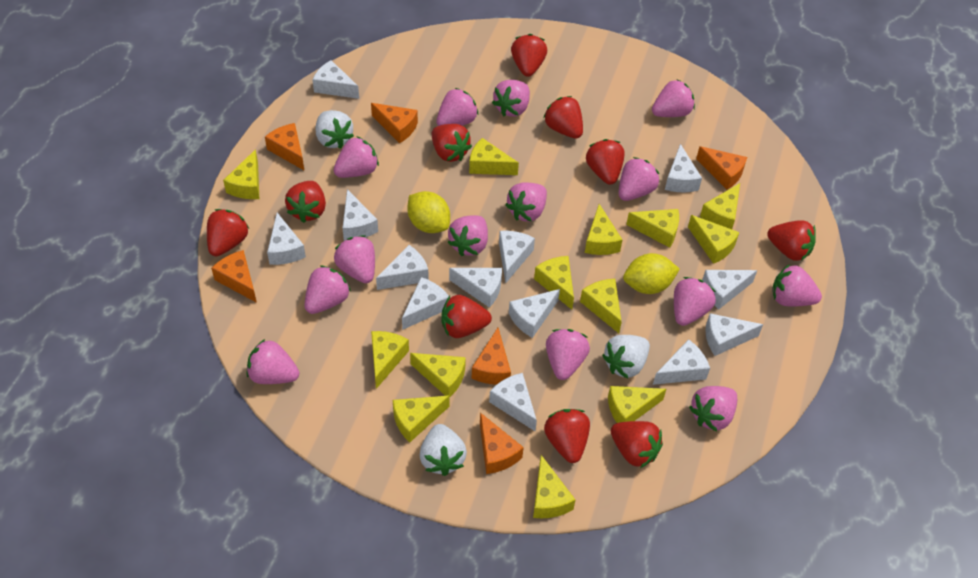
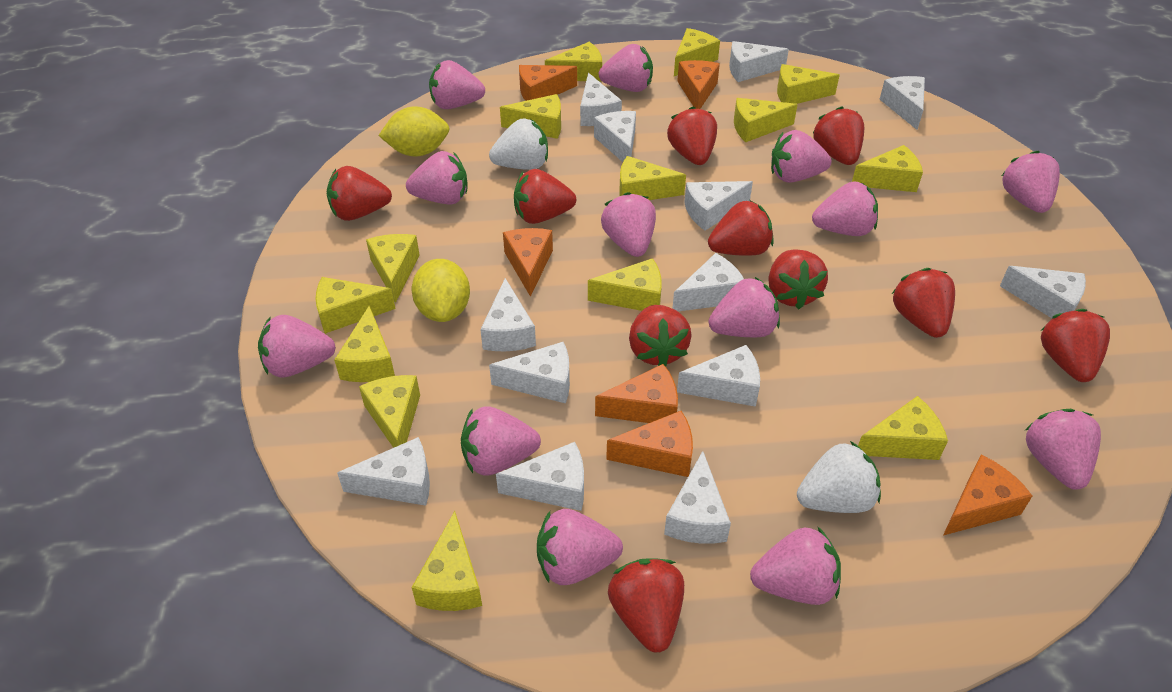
pink strawberry: 14 -> 13
white strawberry: 3 -> 2
yellow cheese: 13 -> 14

